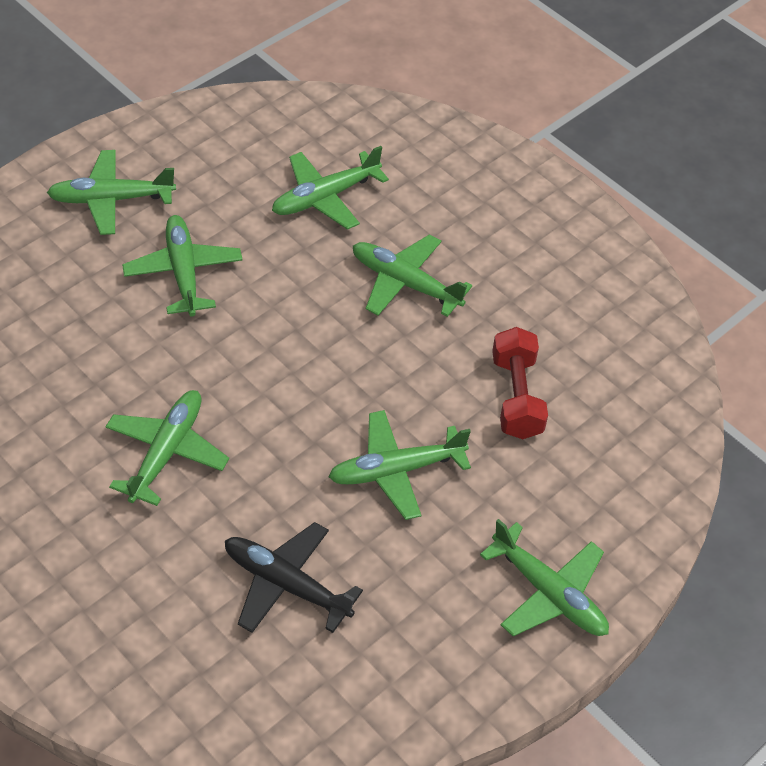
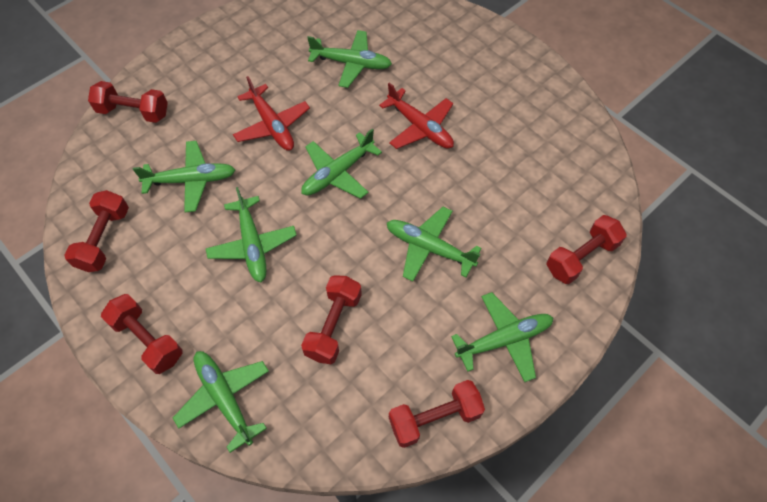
black plane: 1 -> 0
red dumbbell: 1 -> 6
red plane: 0 -> 2

